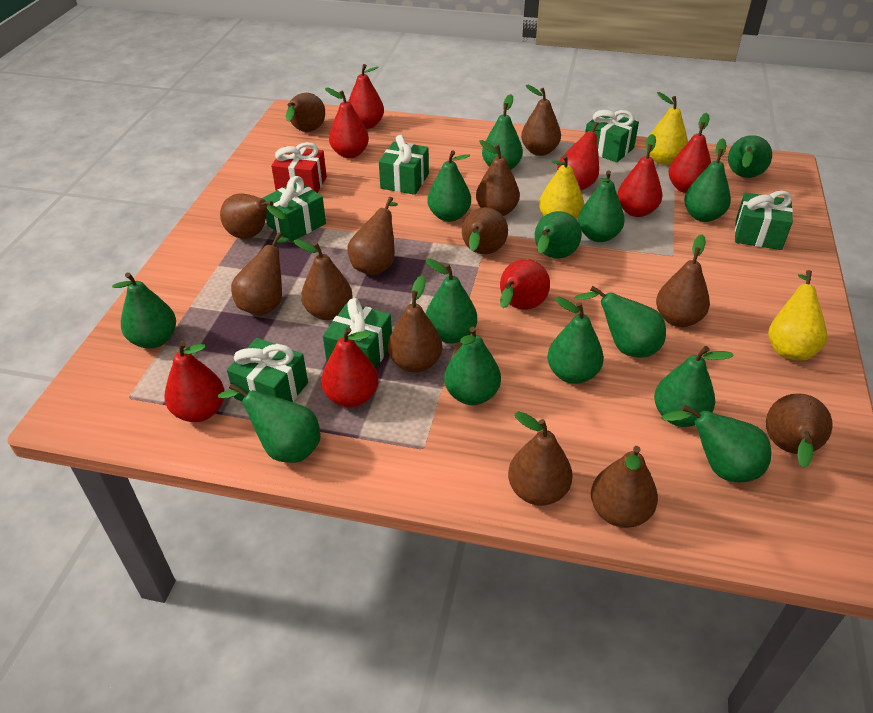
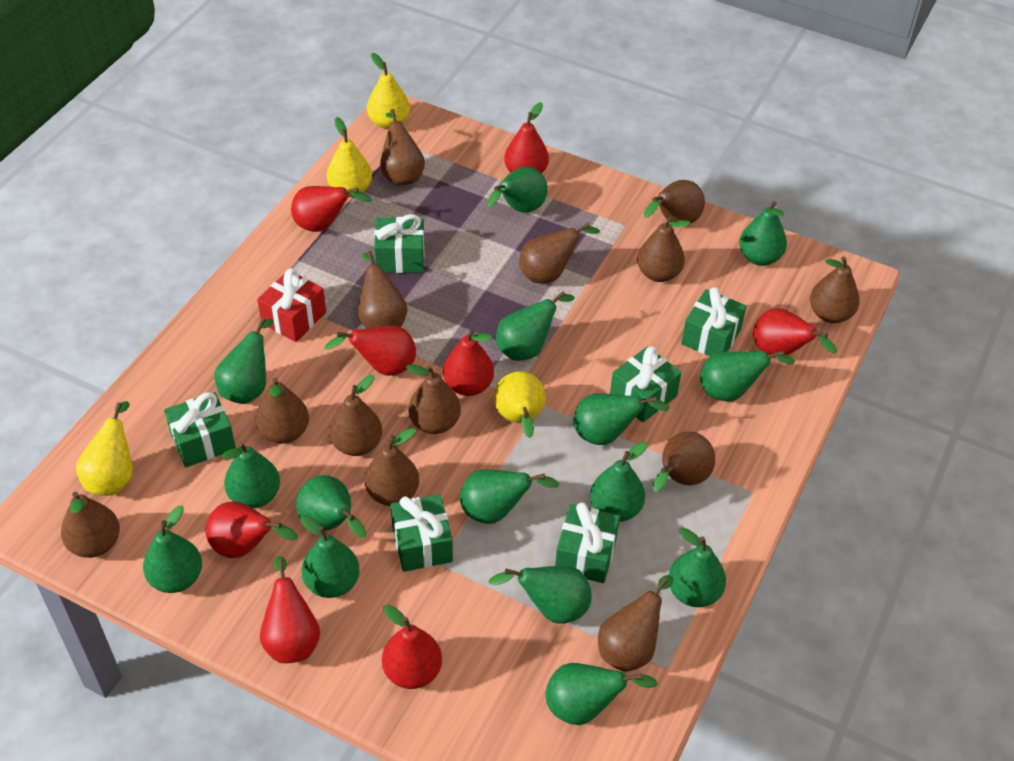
green pear: 14 -> 15
yellow pear: 3 -> 4

